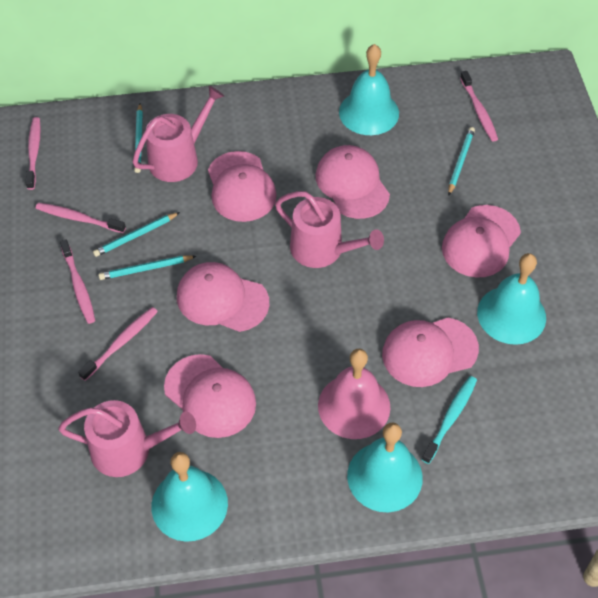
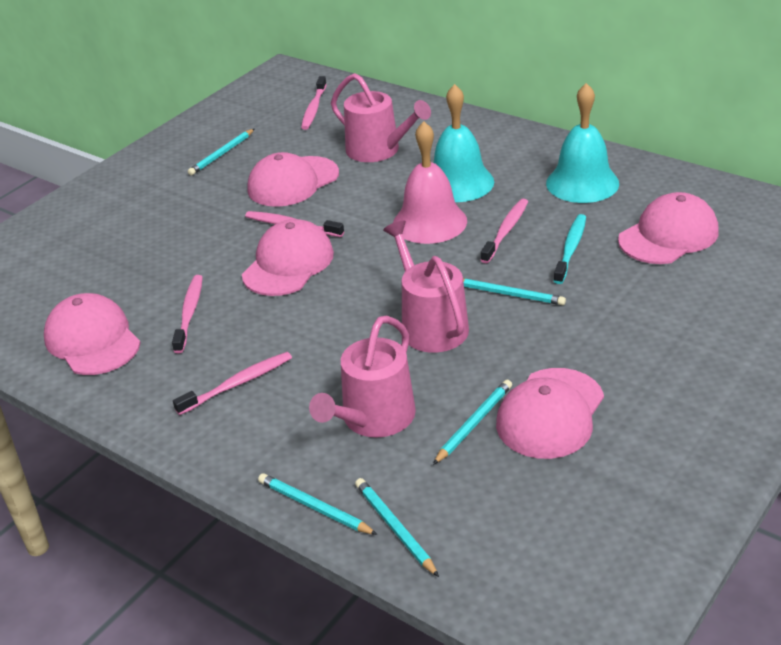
pink cap: 6 -> 5
turquoise bell: 4 -> 2
turquoise pencil: 4 -> 5

